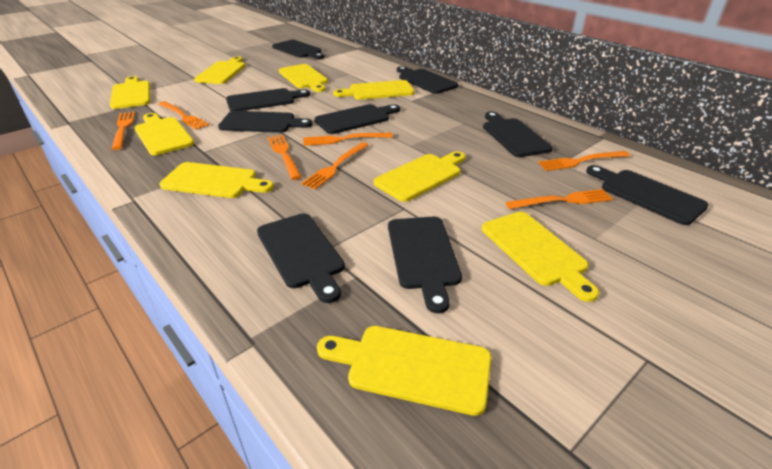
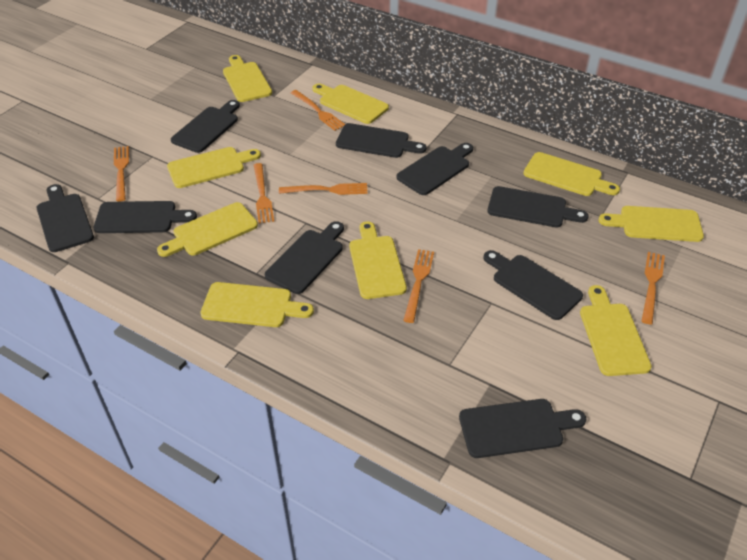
orange fork: 7 -> 6

